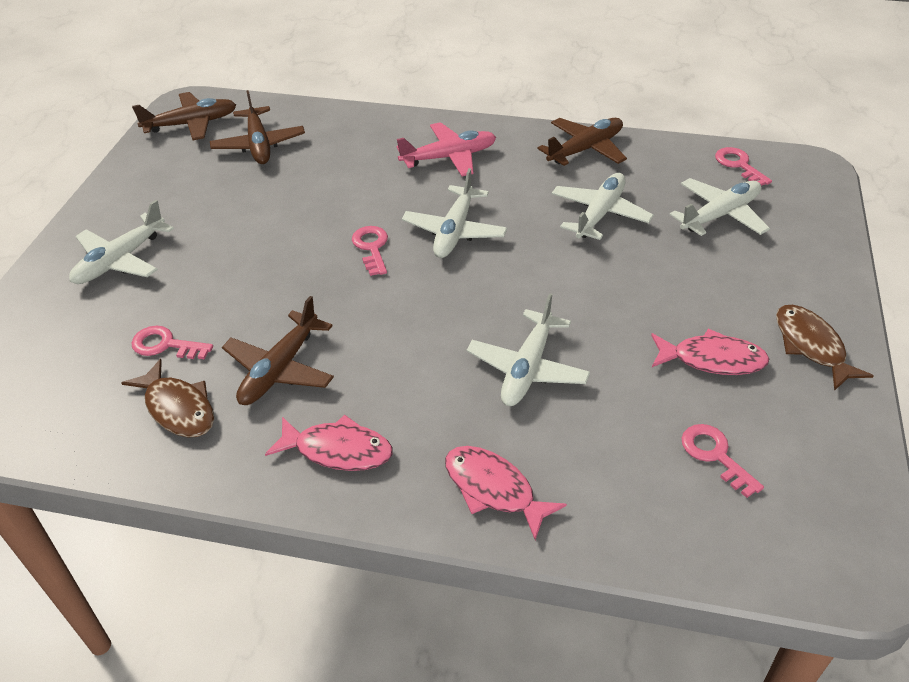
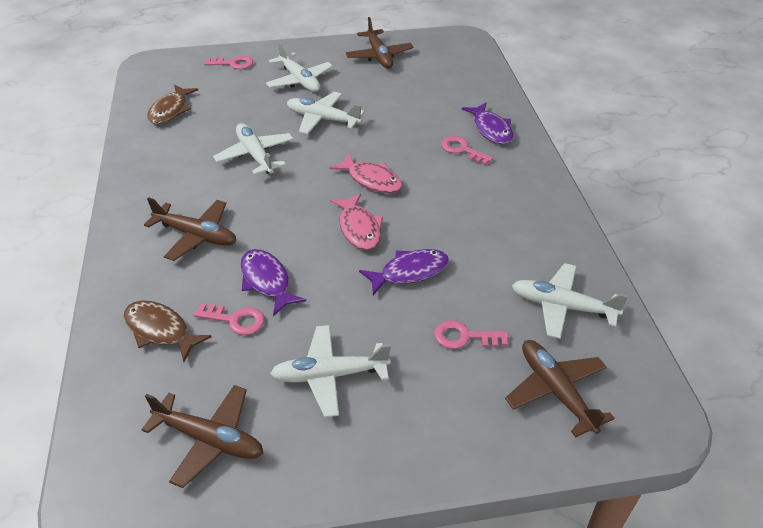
pink fish: 3 -> 2
pink plane: 1 -> 0
purple fish: 0 -> 3

